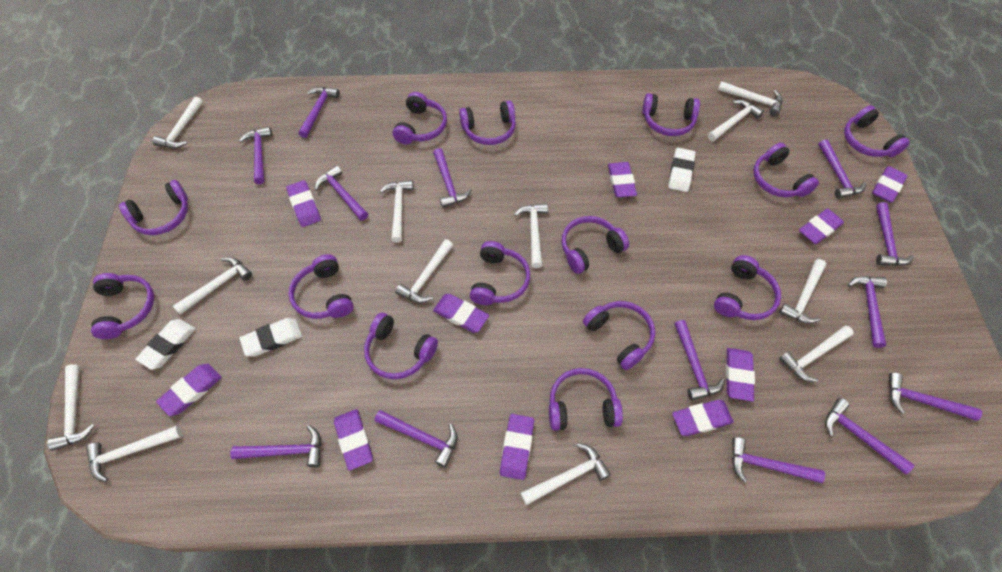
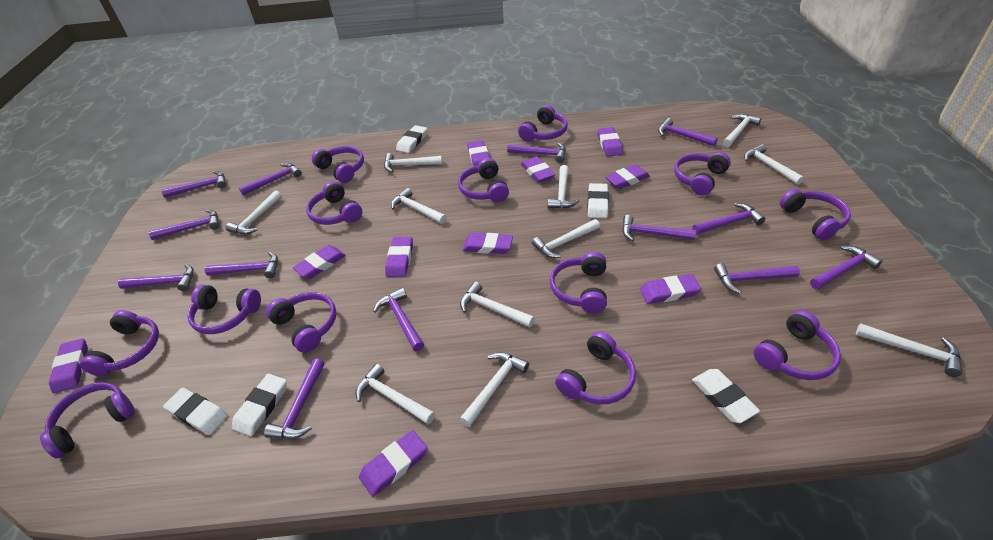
purple headphones: 14 -> 13
white eraser: 3 -> 5
white hammer: 12 -> 11

